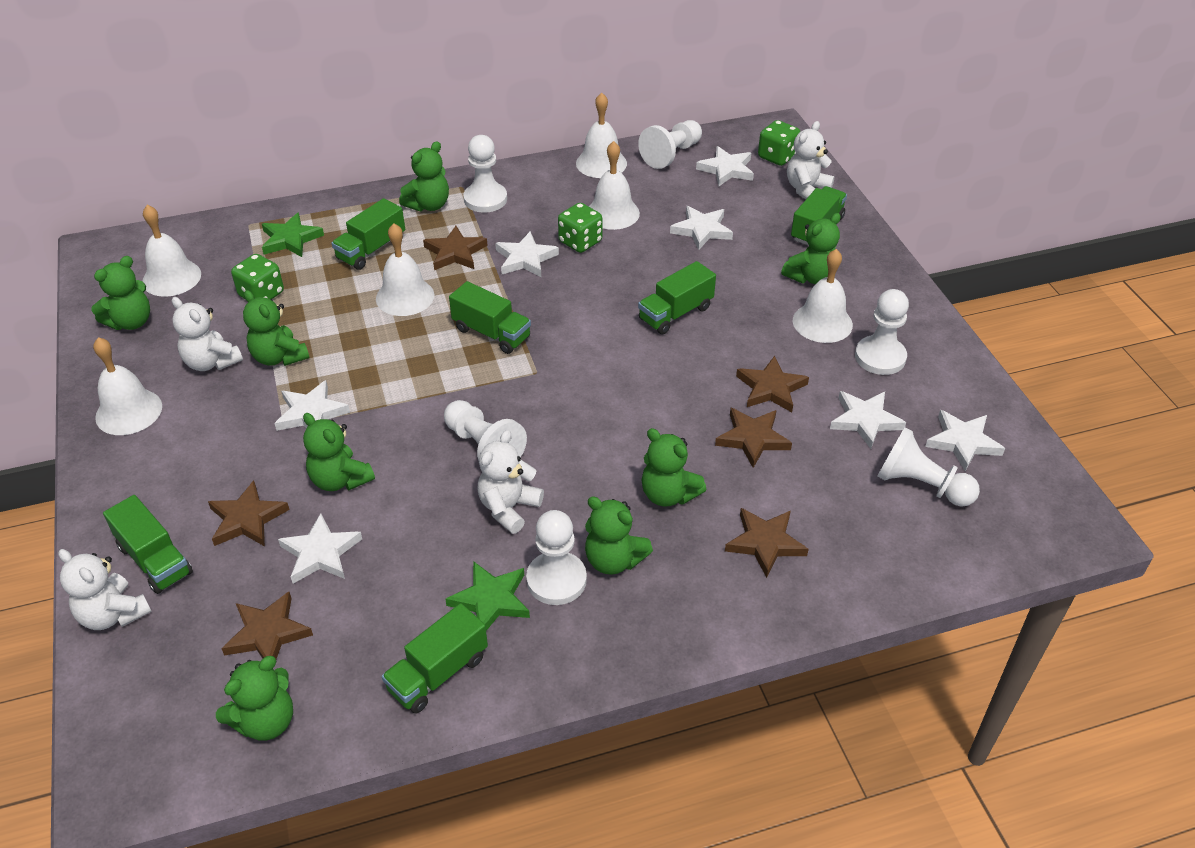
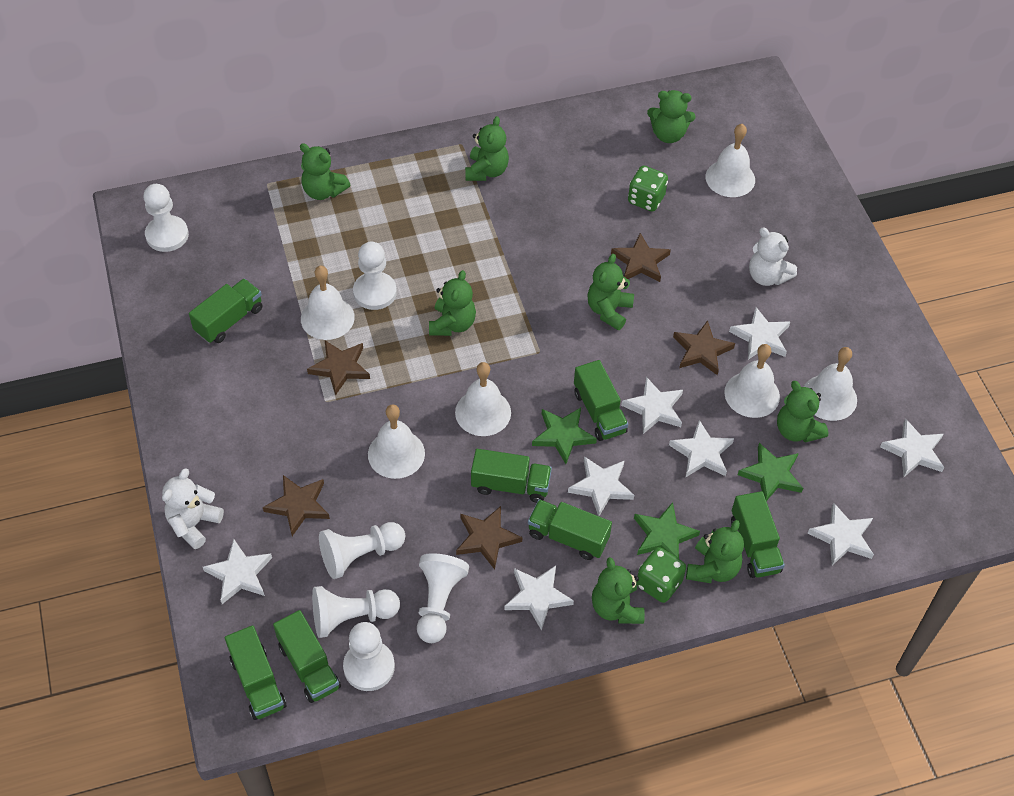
brown star: 6 -> 5
green dice: 3 -> 2
green star: 2 -> 3
green truck: 6 -> 7
white star: 7 -> 8
white teddy bear: 4 -> 2

